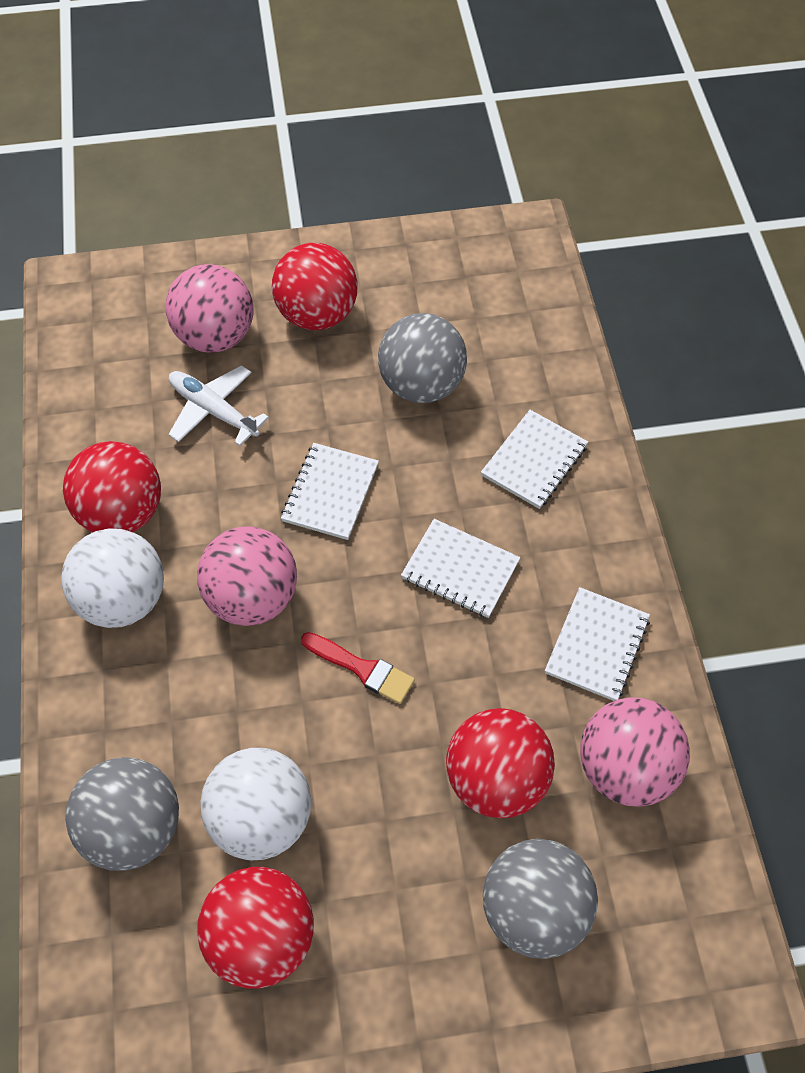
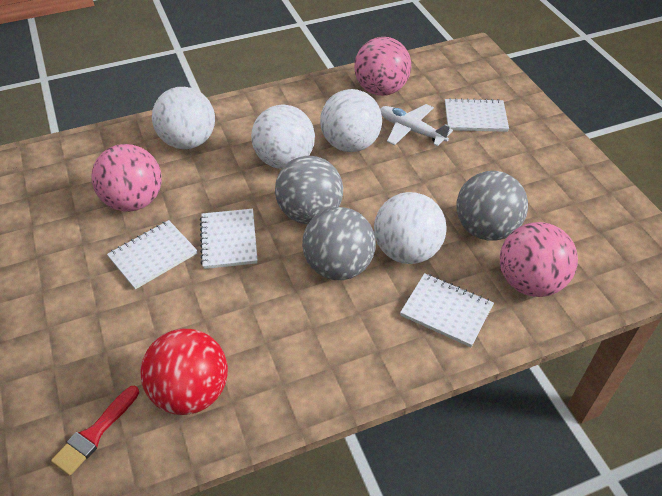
red ball: 4 -> 1
white ball: 2 -> 4

